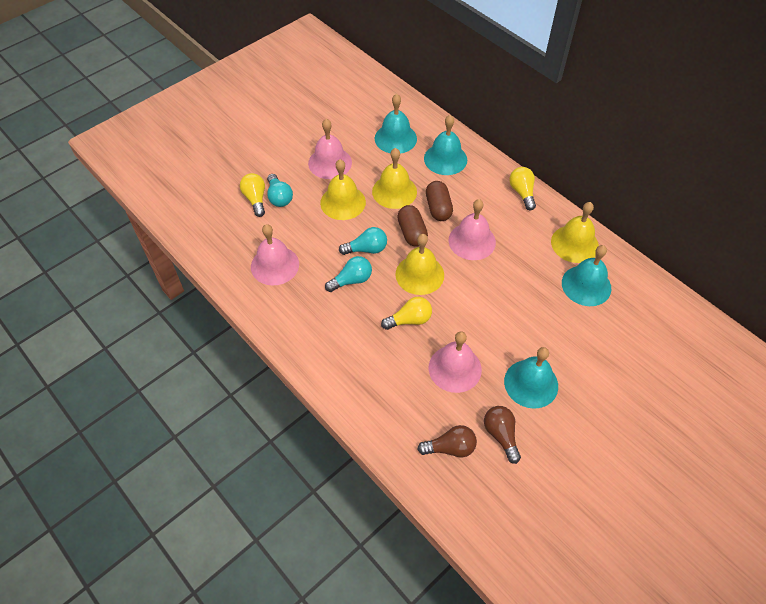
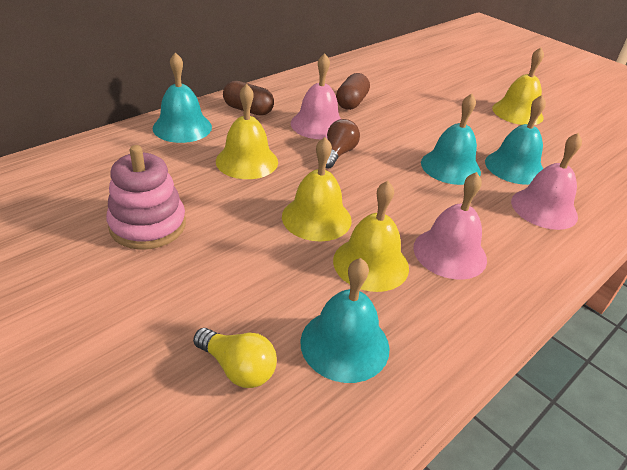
brown light bulb: 2 -> 1
pink bell: 4 -> 3
pink stacking toy: 0 -> 1
turquoise light bulb: 3 -> 0
yellow light bulb: 3 -> 1

